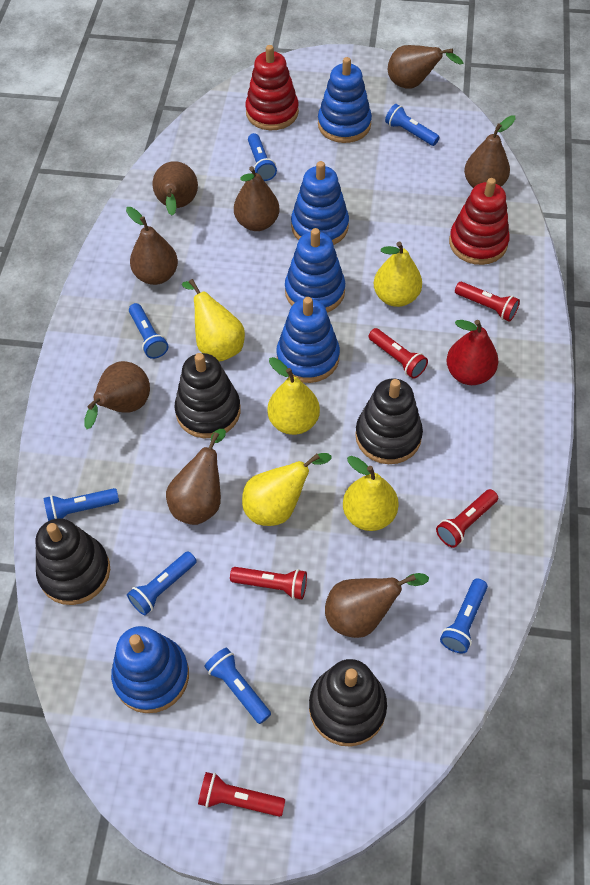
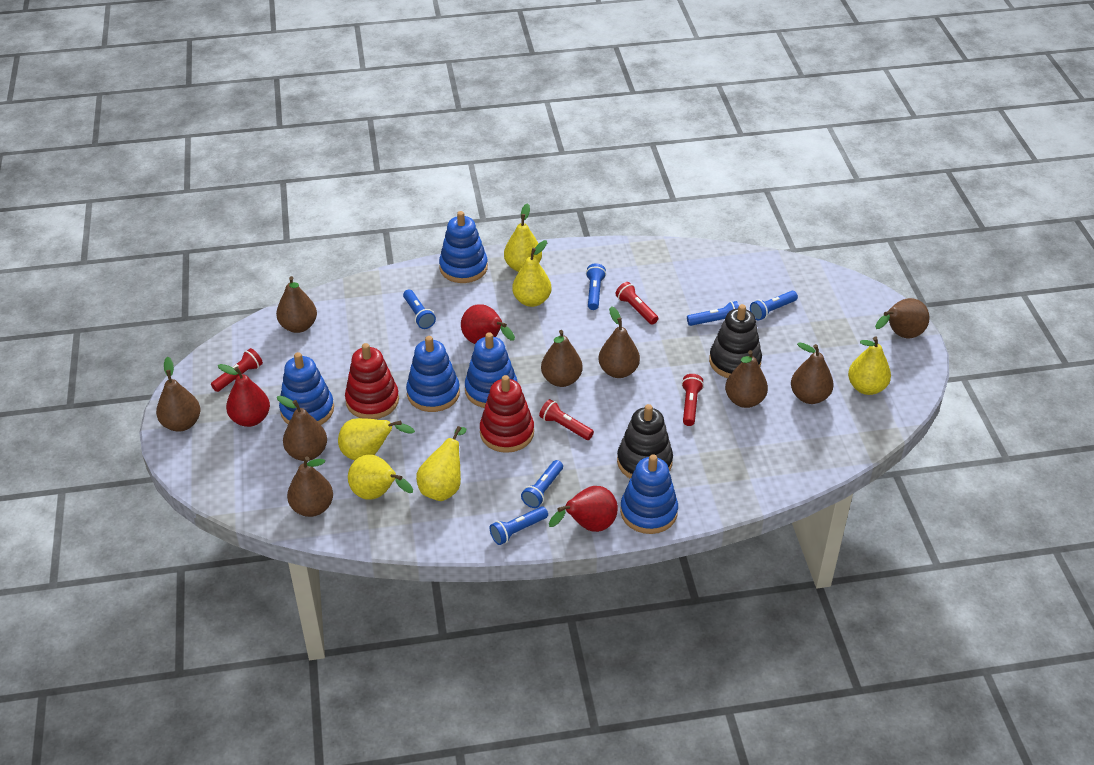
black stacking toy: 4 -> 2
blue flashlight: 7 -> 6
brown pear: 8 -> 9
red flashlight: 5 -> 4
red pear: 1 -> 3
yellow pear: 5 -> 6

